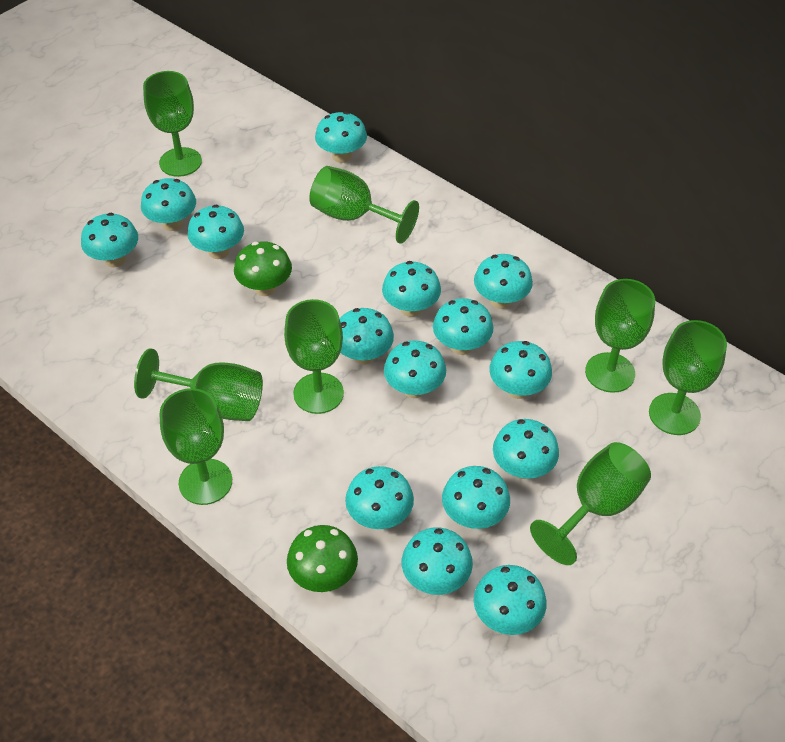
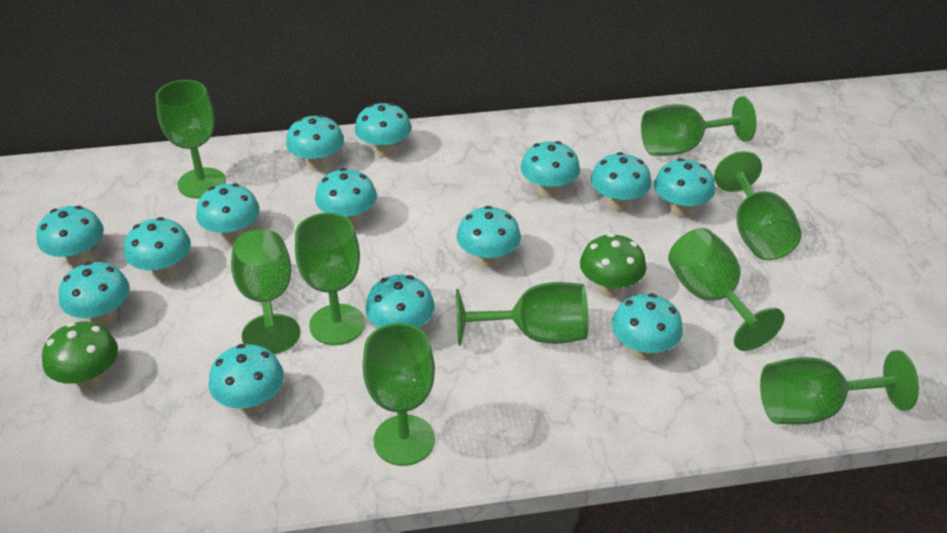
green goblet: 8 -> 9
turquoise mushroom: 15 -> 14

